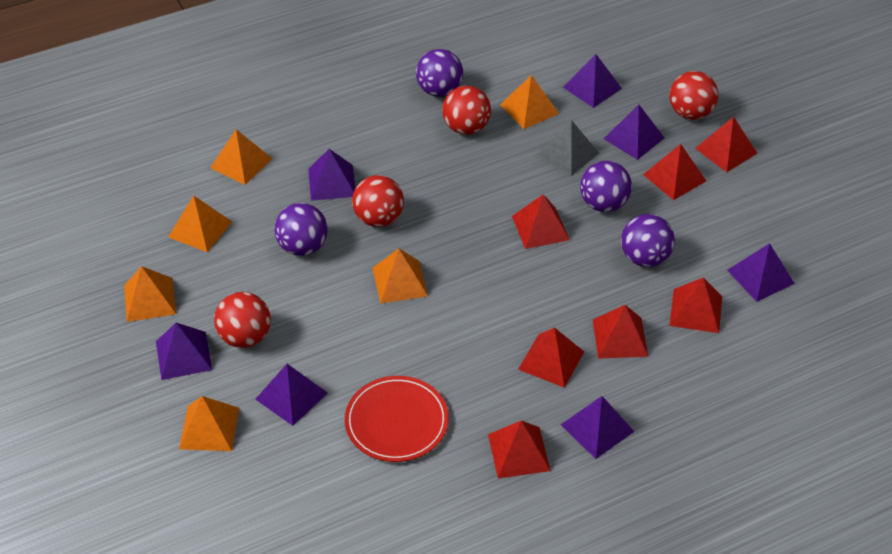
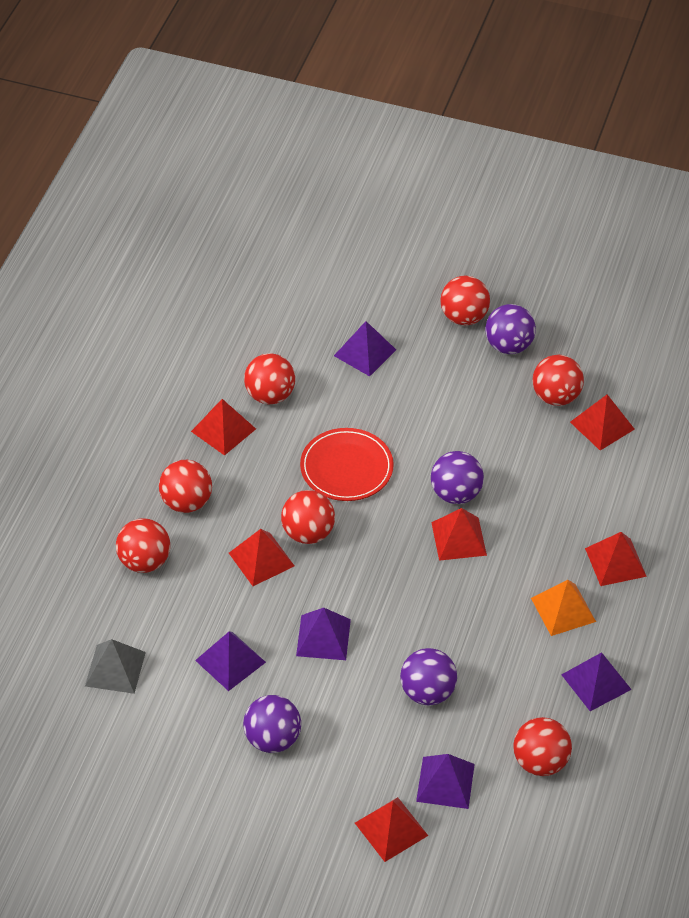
orange pyramid: 6 -> 1
purple pyramid: 7 -> 5
red ball: 4 -> 7
red pyramid: 7 -> 6

